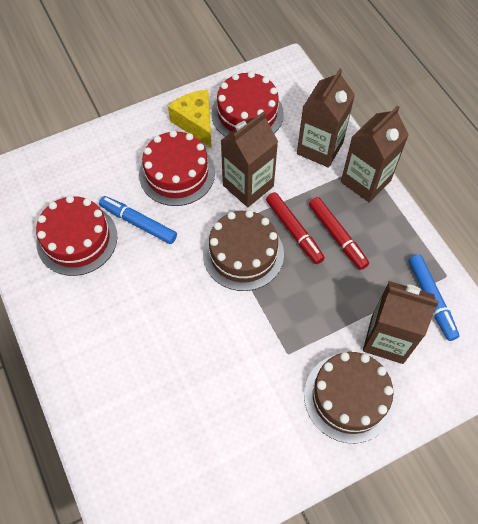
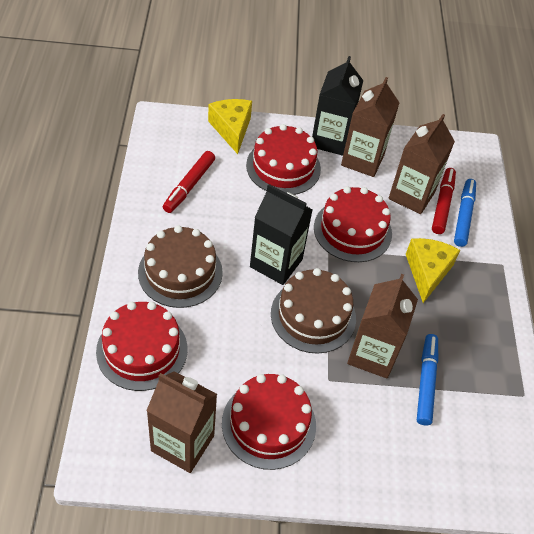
black carton: 0 -> 2
red cake: 3 -> 4
yellow cheese: 1 -> 2

